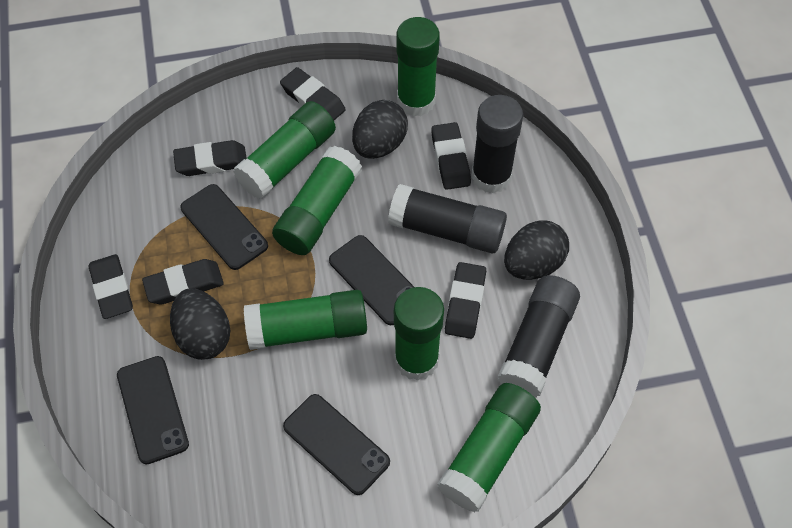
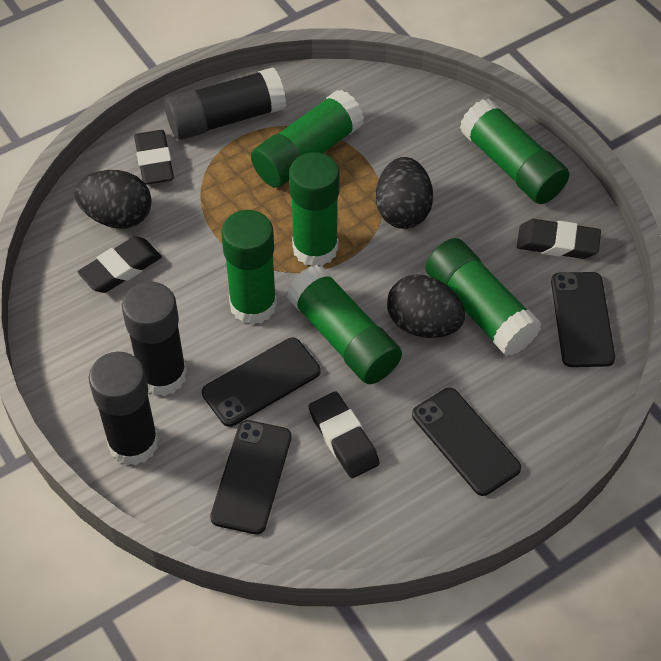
black eraser: 6 -> 4

